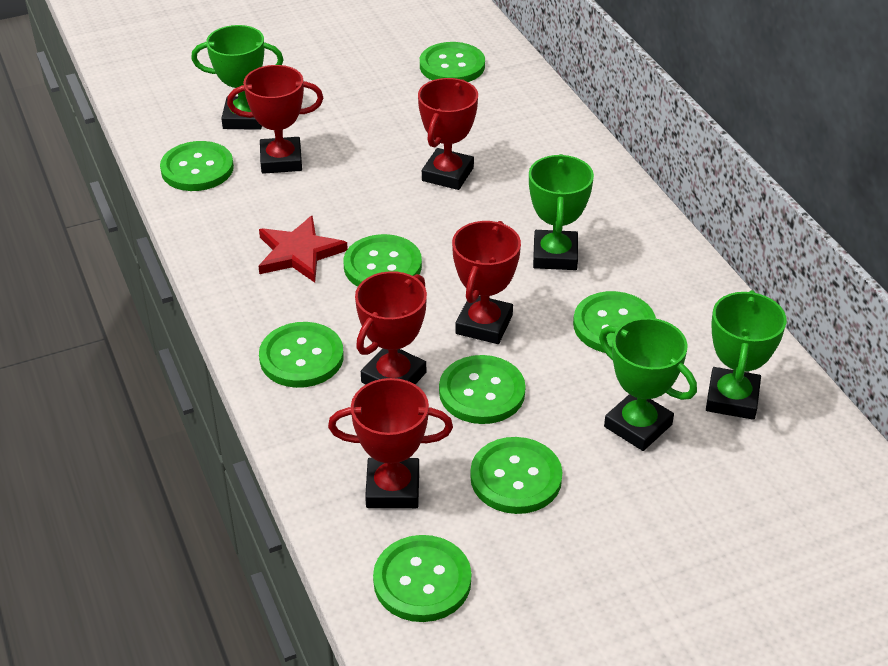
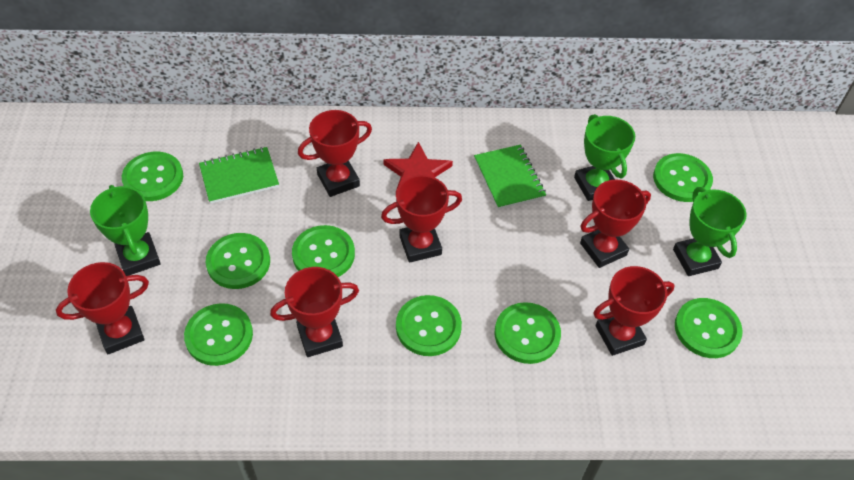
green notebook: 0 -> 2
green trophy: 4 -> 3
red trophy: 5 -> 6

